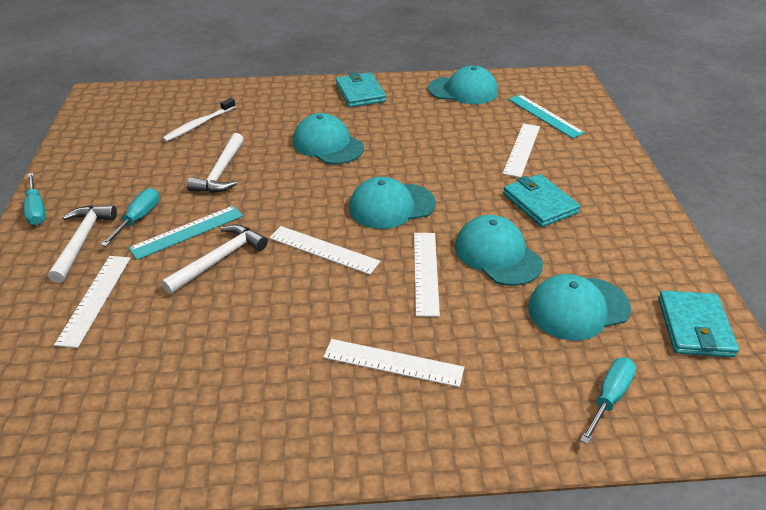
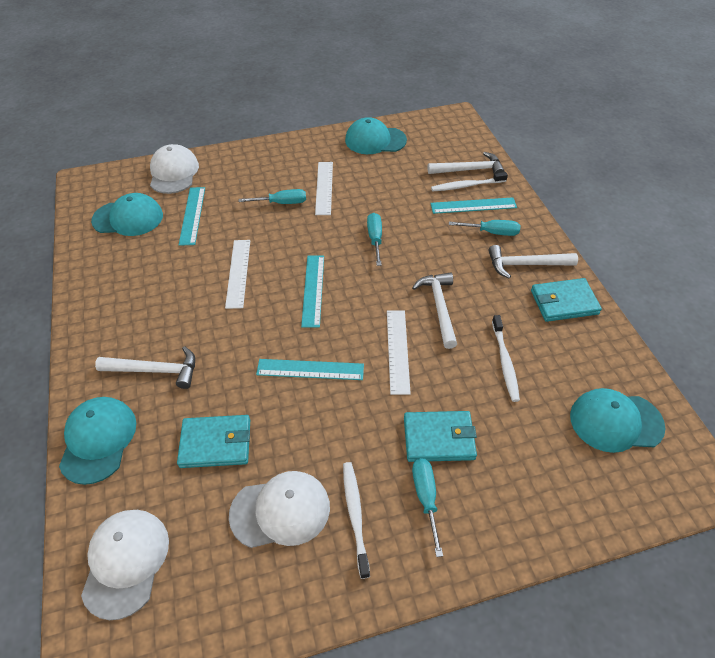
turquoise cap: 5 -> 4
turquoise ruler: 2 -> 4
turquoise screwdriver: 3 -> 4
white cap: 0 -> 3
white hammer: 3 -> 4
white ruler: 5 -> 3
white toothbrush: 1 -> 3

